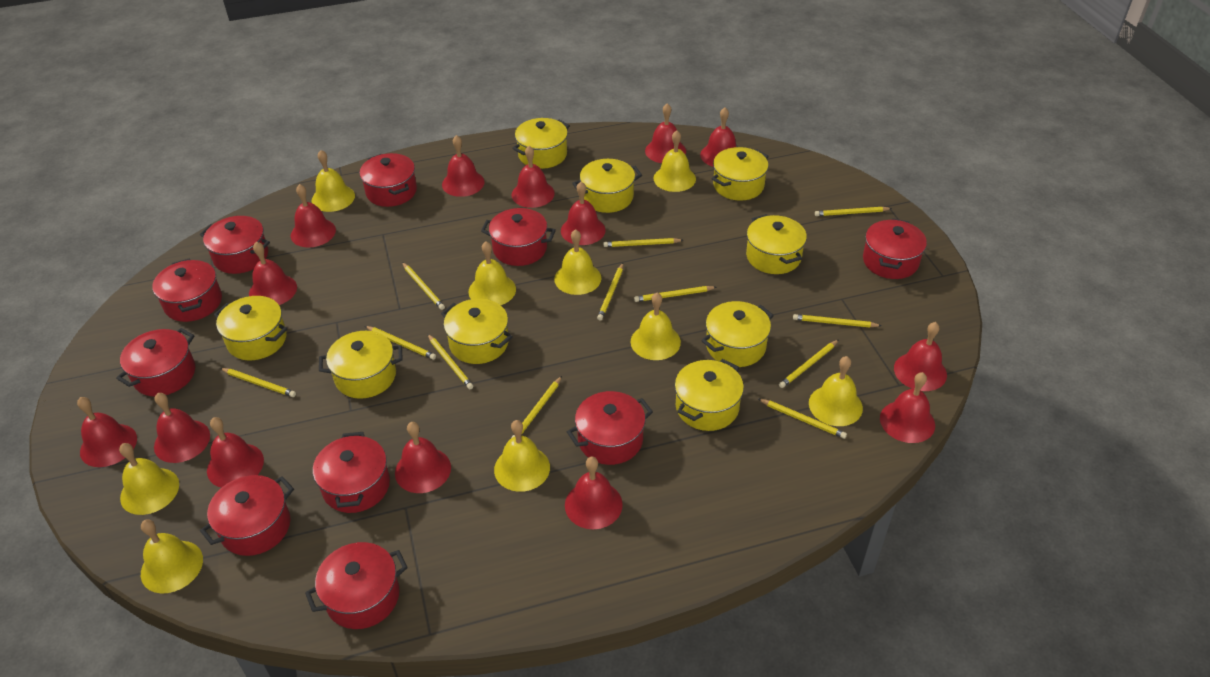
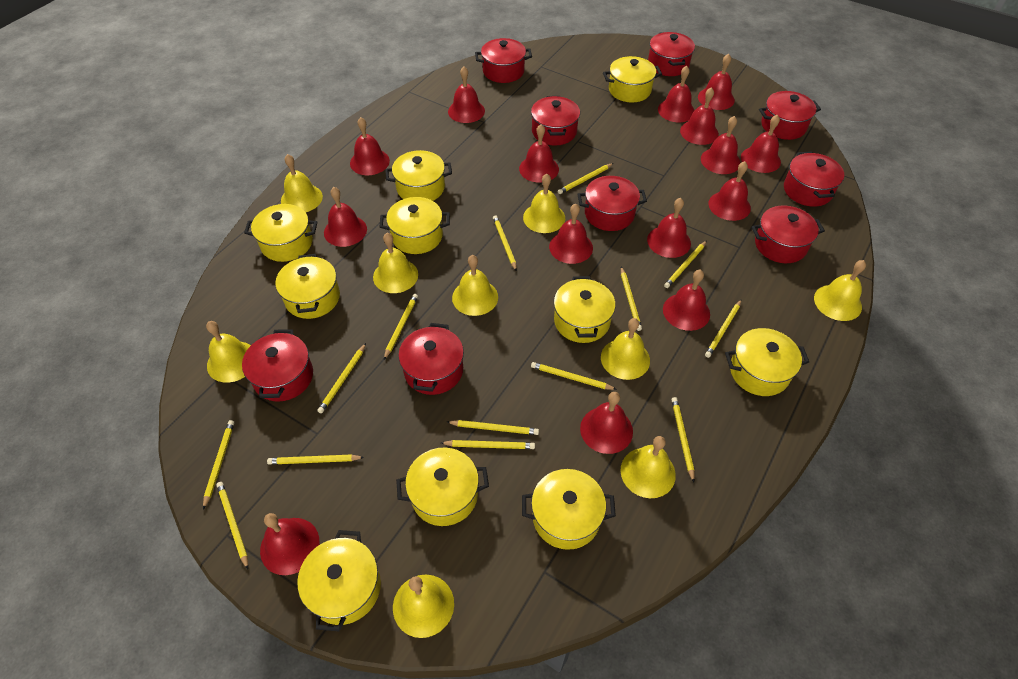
red bell: 14 -> 15
red pot: 10 -> 9
yellow pencil: 12 -> 14
yellow pot: 9 -> 10

